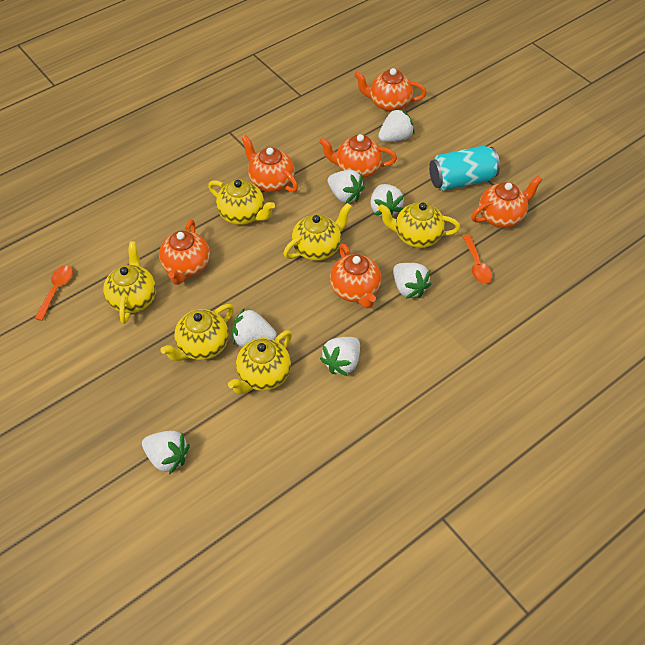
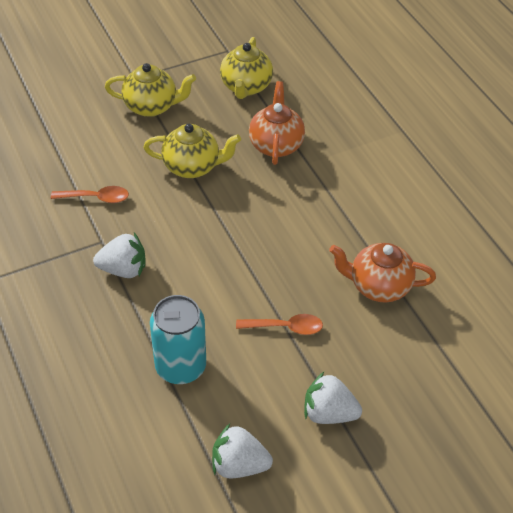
orange teapot: 6 -> 2
white strawberry: 7 -> 3
yellow teapot: 6 -> 3

